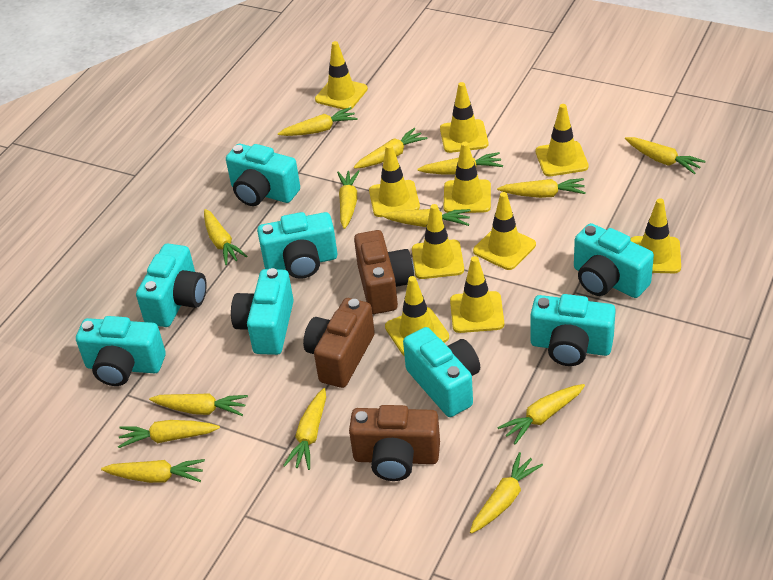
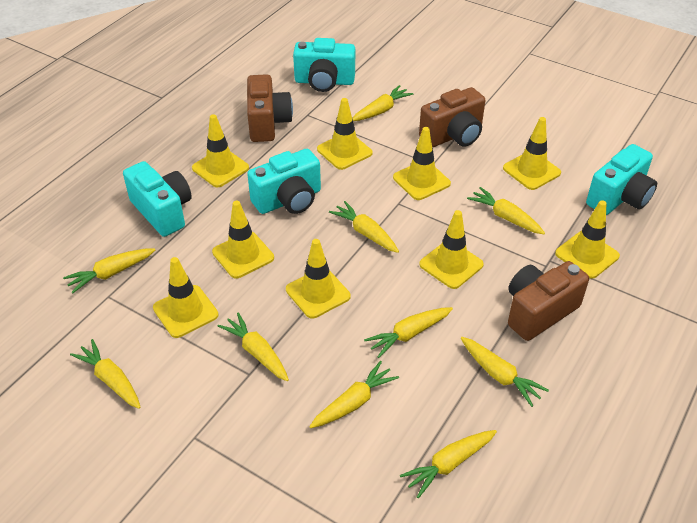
turquoise camera: 8 -> 4
yellow carrot: 14 -> 10
yellow traffic cone: 10 -> 9

